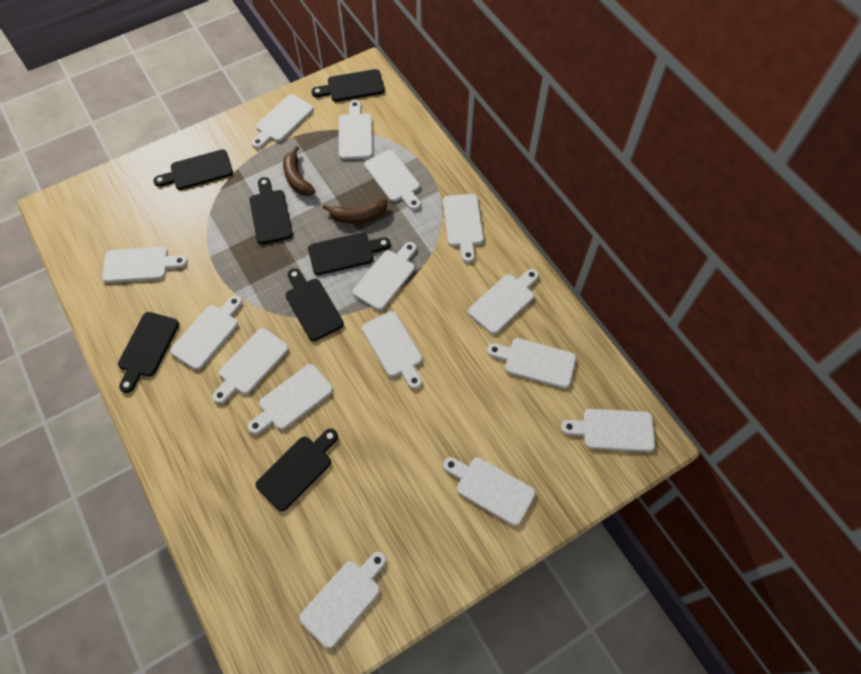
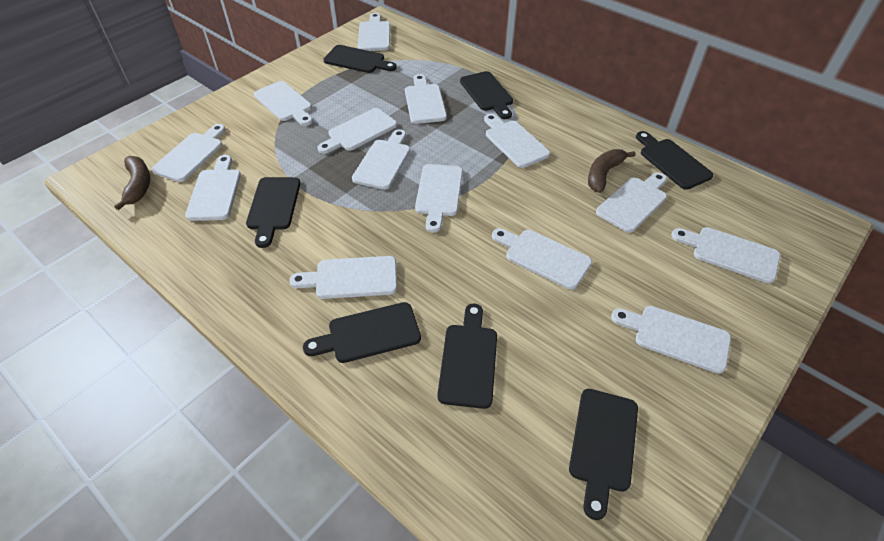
white cutting board: 15 -> 14

